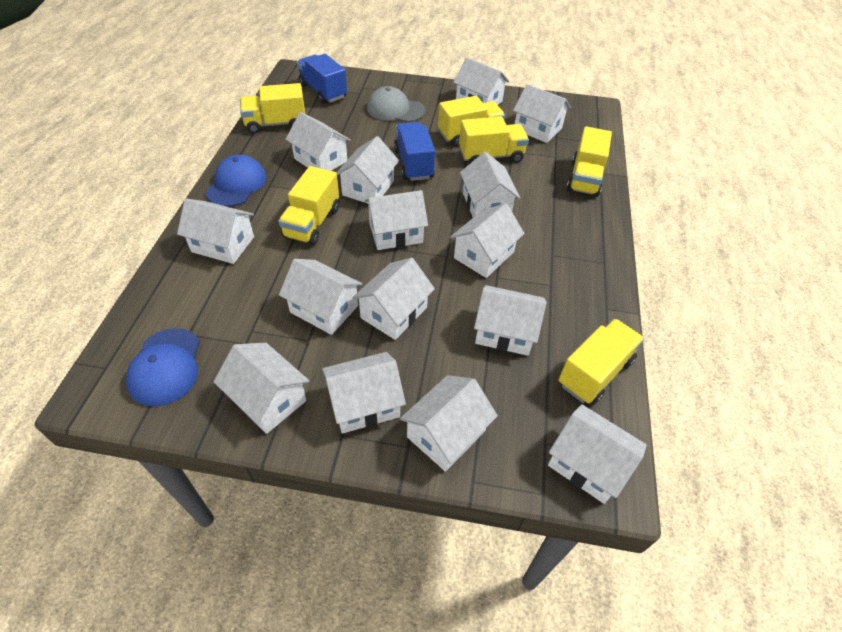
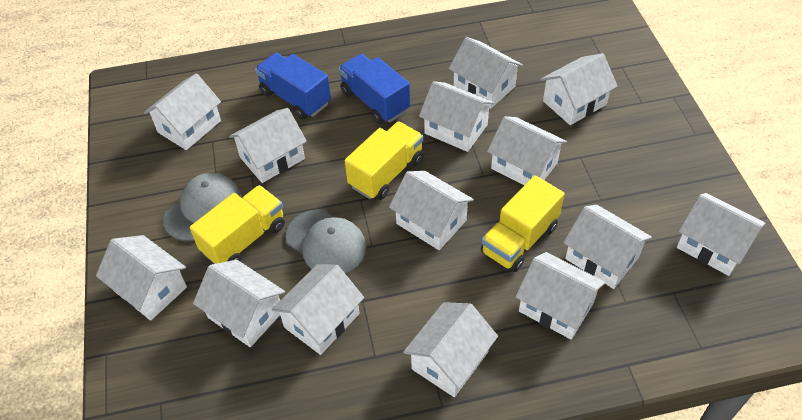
blue cap: 2 -> 0
grey cap: 1 -> 2
white house: 15 -> 14
yellow truck: 6 -> 3

